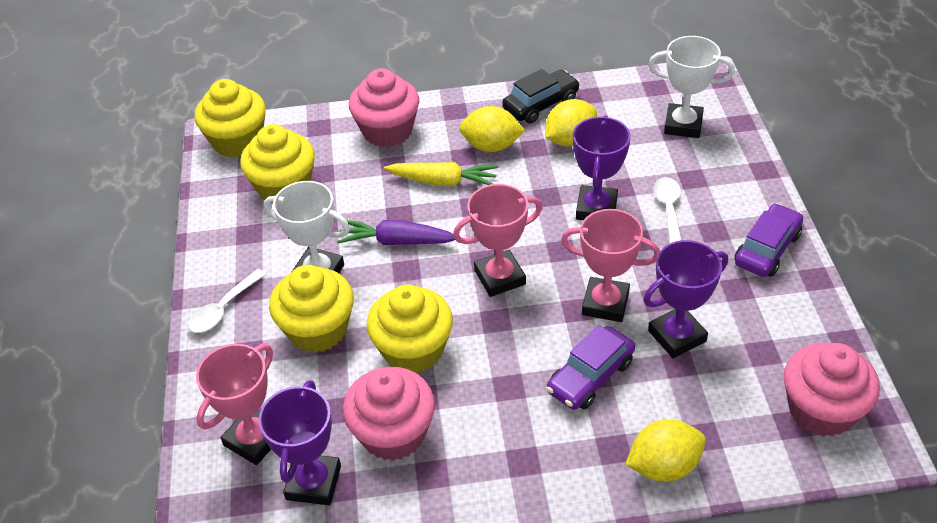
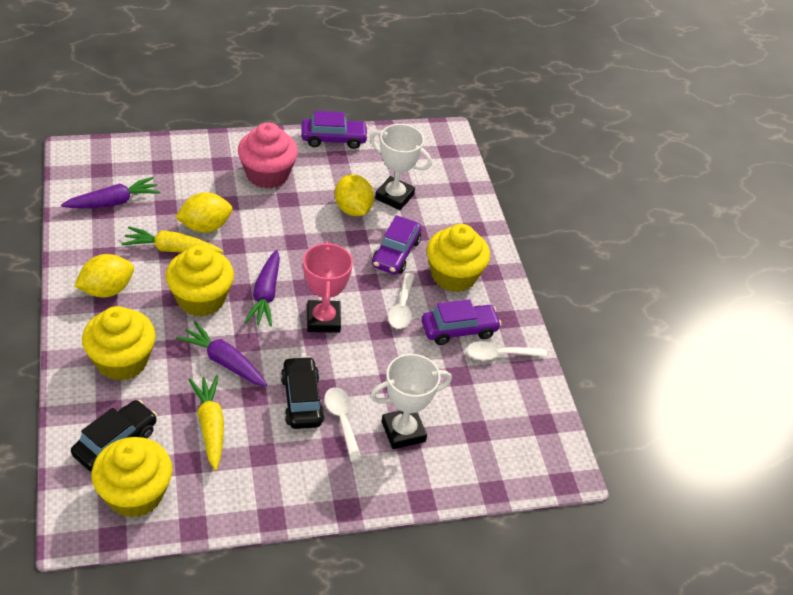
black car: 1 -> 2
pink cupcake: 3 -> 1
pink trophy: 3 -> 1
purple car: 2 -> 3
purple carrot: 1 -> 3
purple trophy: 3 -> 0
white spoon: 2 -> 3
yellow carrot: 1 -> 2

